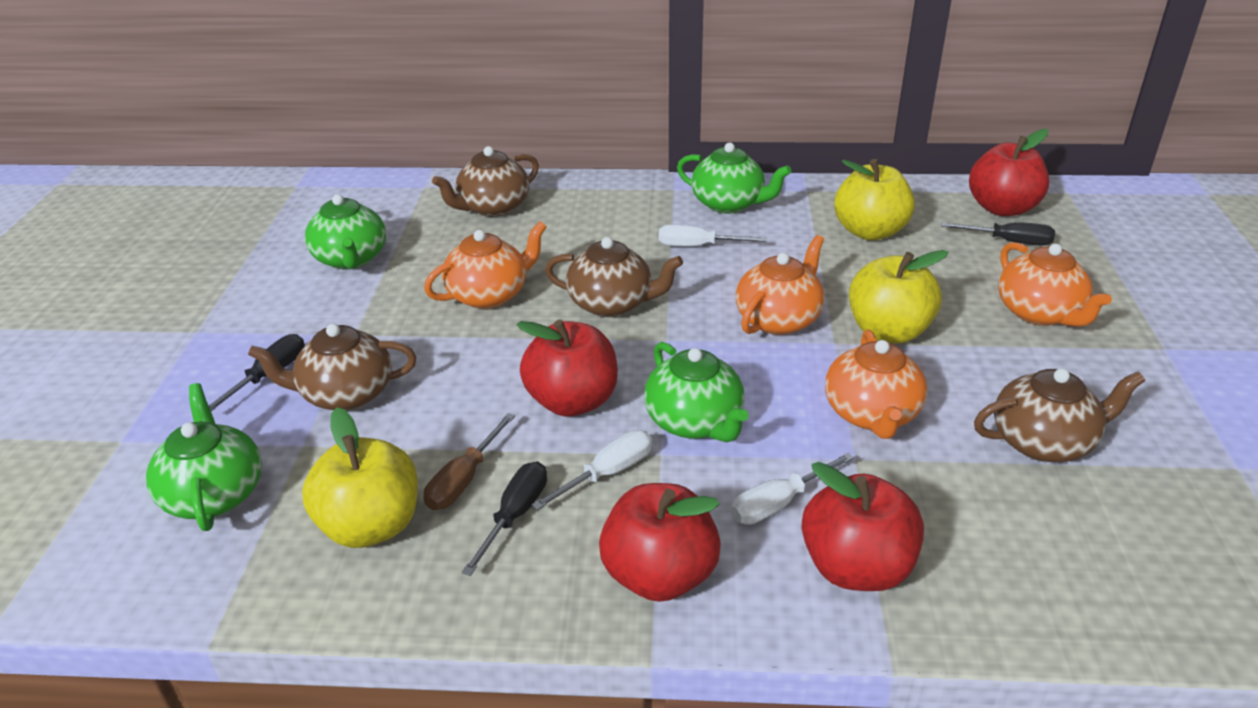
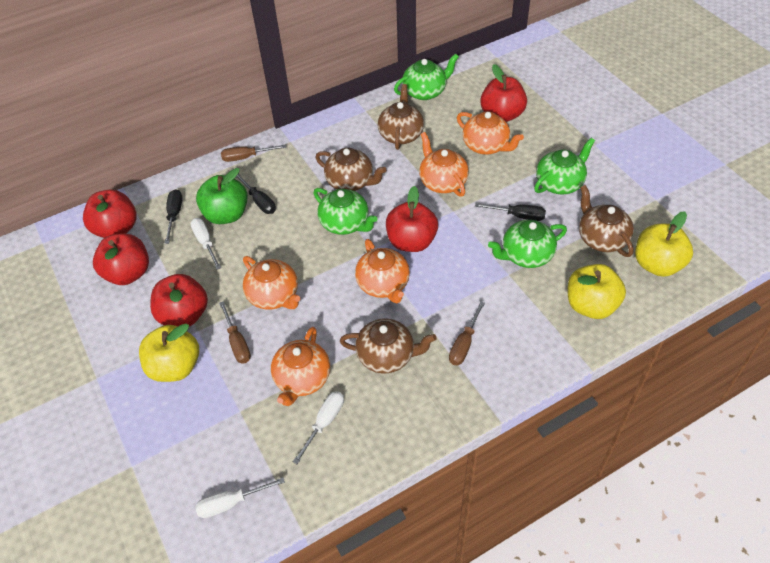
brown screwdriver: 1 -> 3
green apple: 0 -> 1
orange teapot: 4 -> 5
red apple: 4 -> 5

